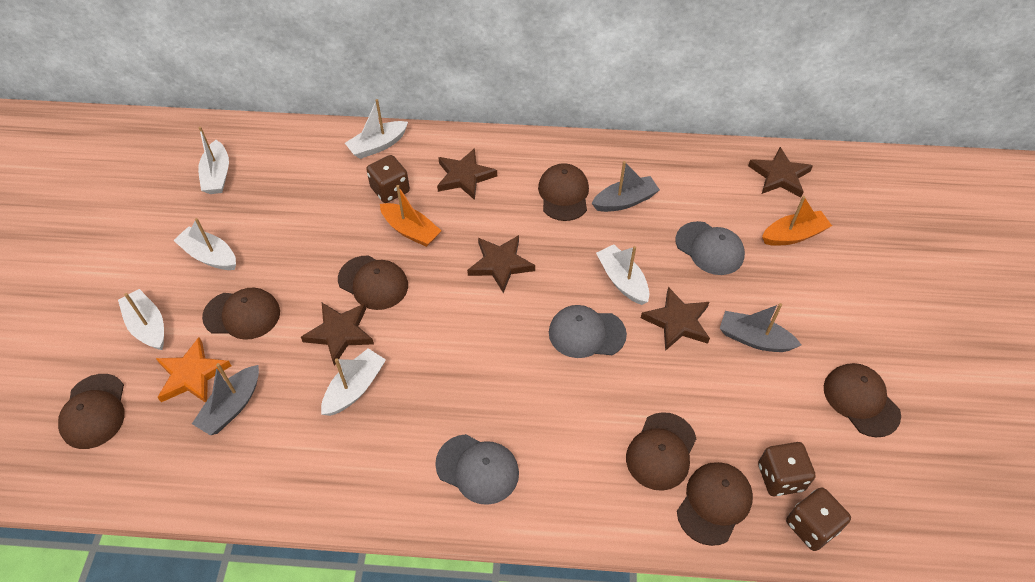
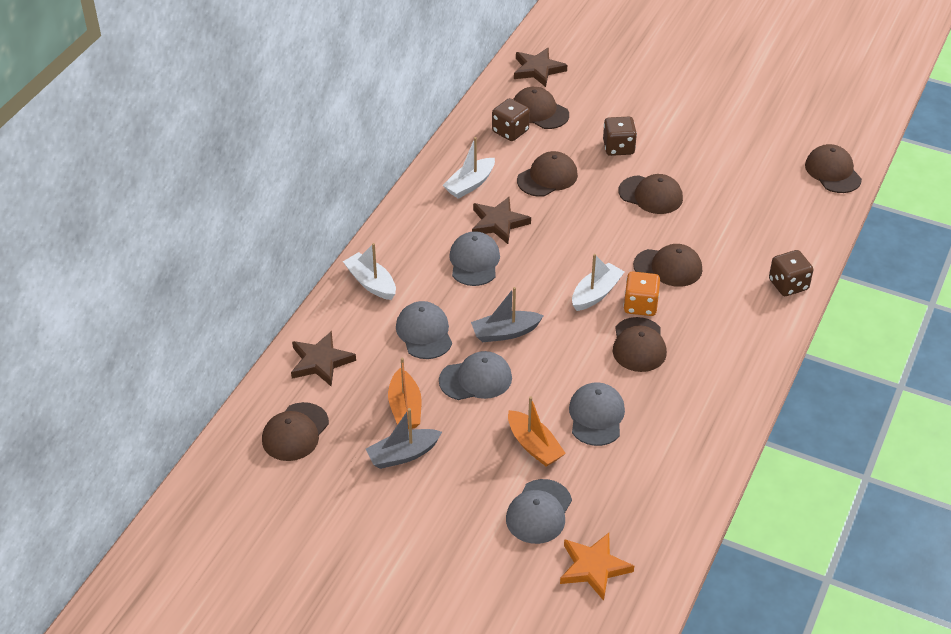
brown star: 5 -> 3
grey boat: 3 -> 2
grey cap: 3 -> 5
orange dice: 0 -> 1
white boat: 6 -> 3

